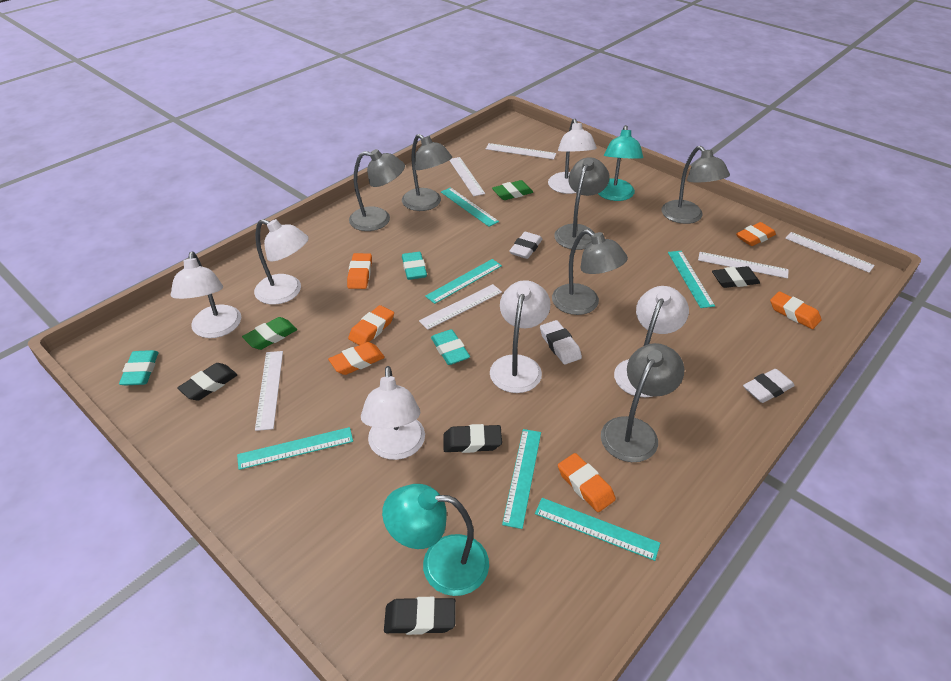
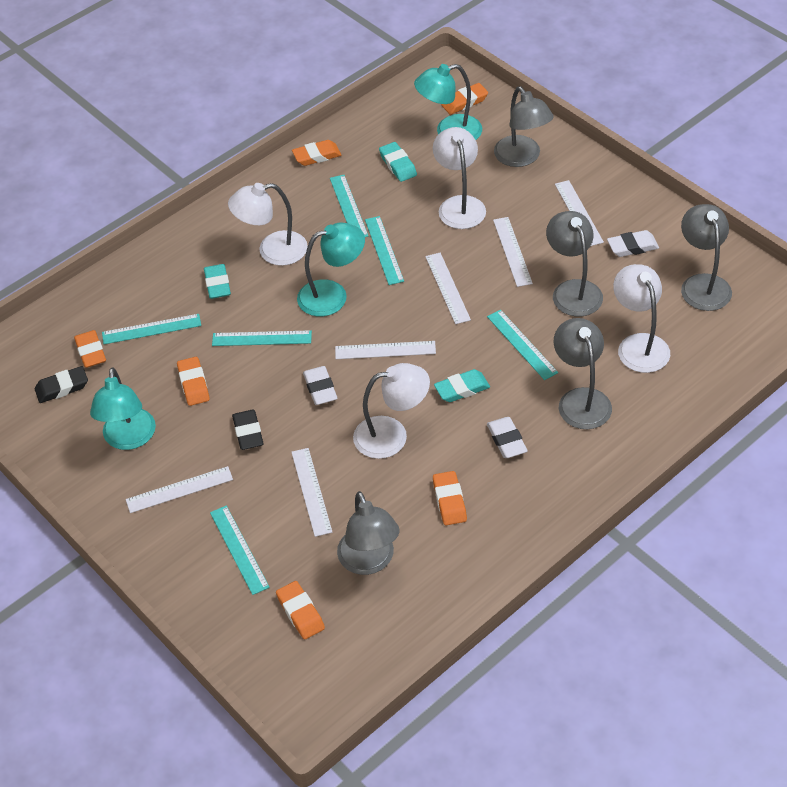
black eraser: 4 -> 2
green eraser: 2 -> 0
grey lamp: 6 -> 5
turquoise lamp: 2 -> 3
white lamp: 6 -> 4

